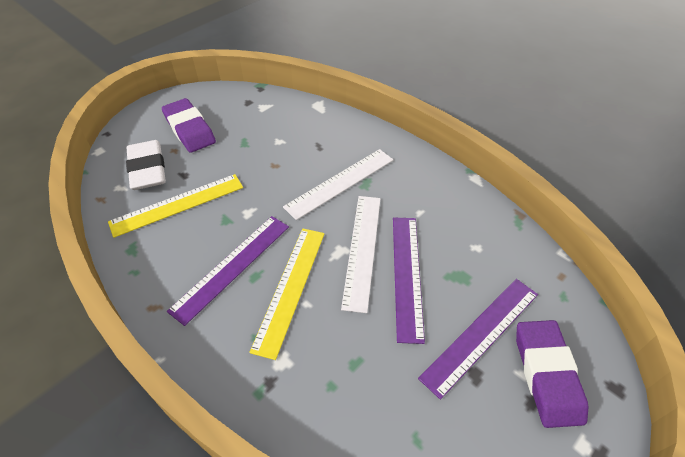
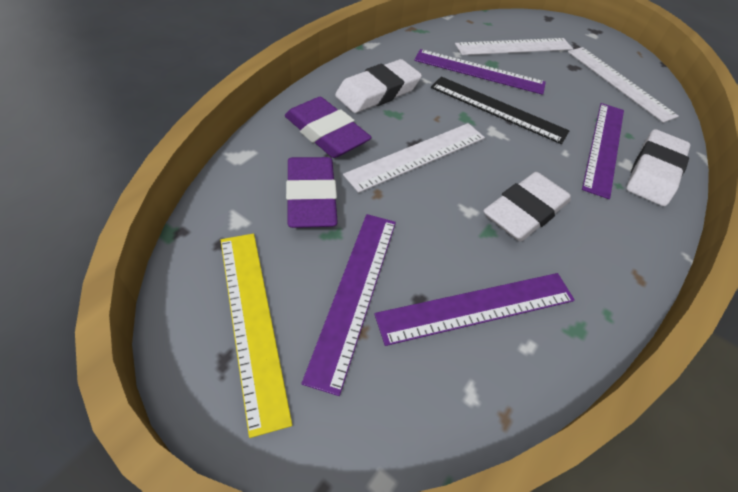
black ruler: 0 -> 1
purple ruler: 3 -> 4
white eraser: 1 -> 3
white ruler: 2 -> 3
yellow ruler: 2 -> 1

